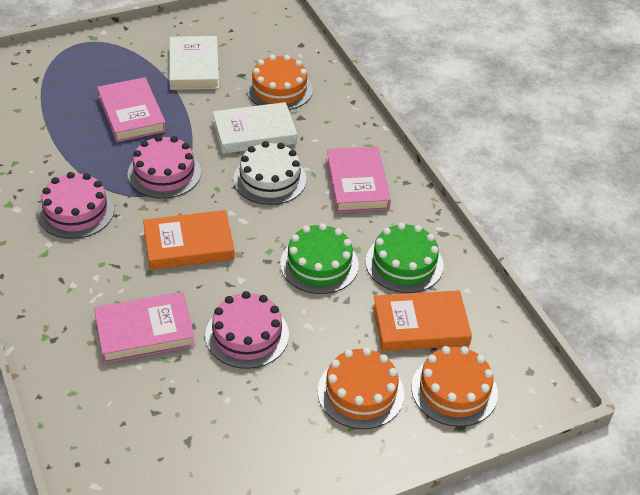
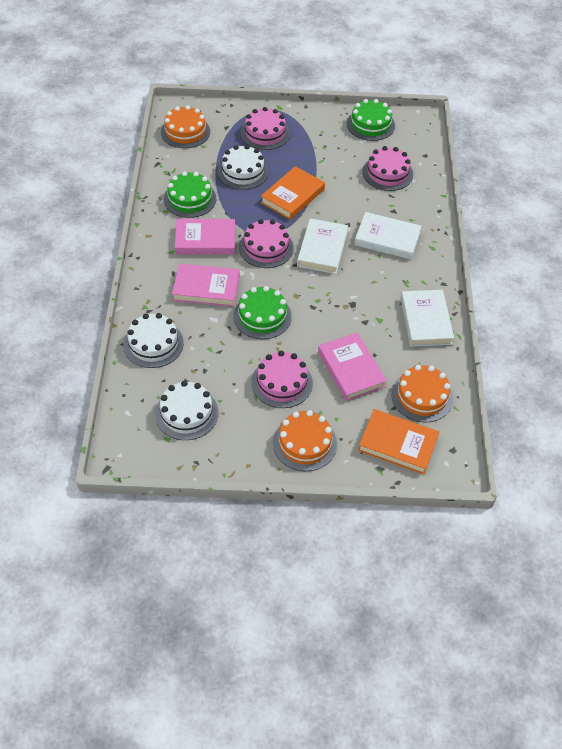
green cake: 2 -> 3
pink cake: 3 -> 4
white book: 2 -> 3
white cake: 1 -> 3

